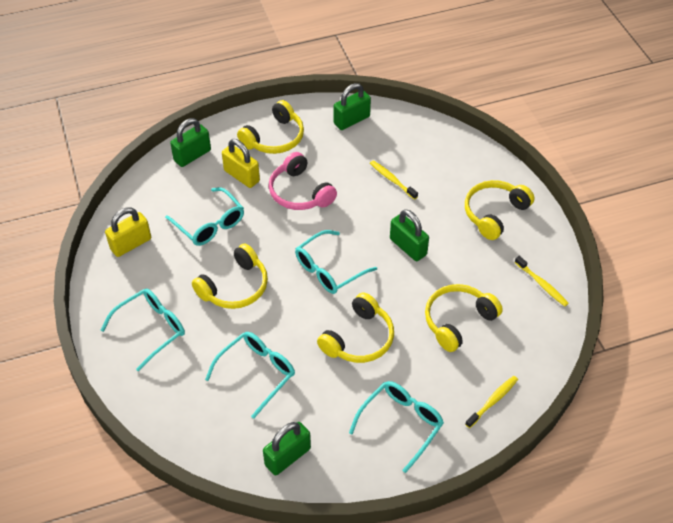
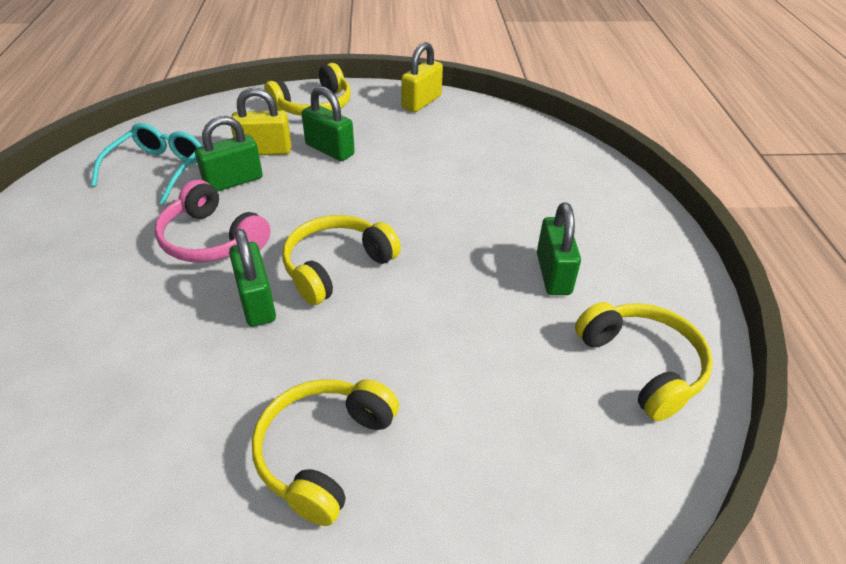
turquoise glasses: 5 -> 1
yellow headphones: 5 -> 4
yellow toothbrush: 3 -> 0

